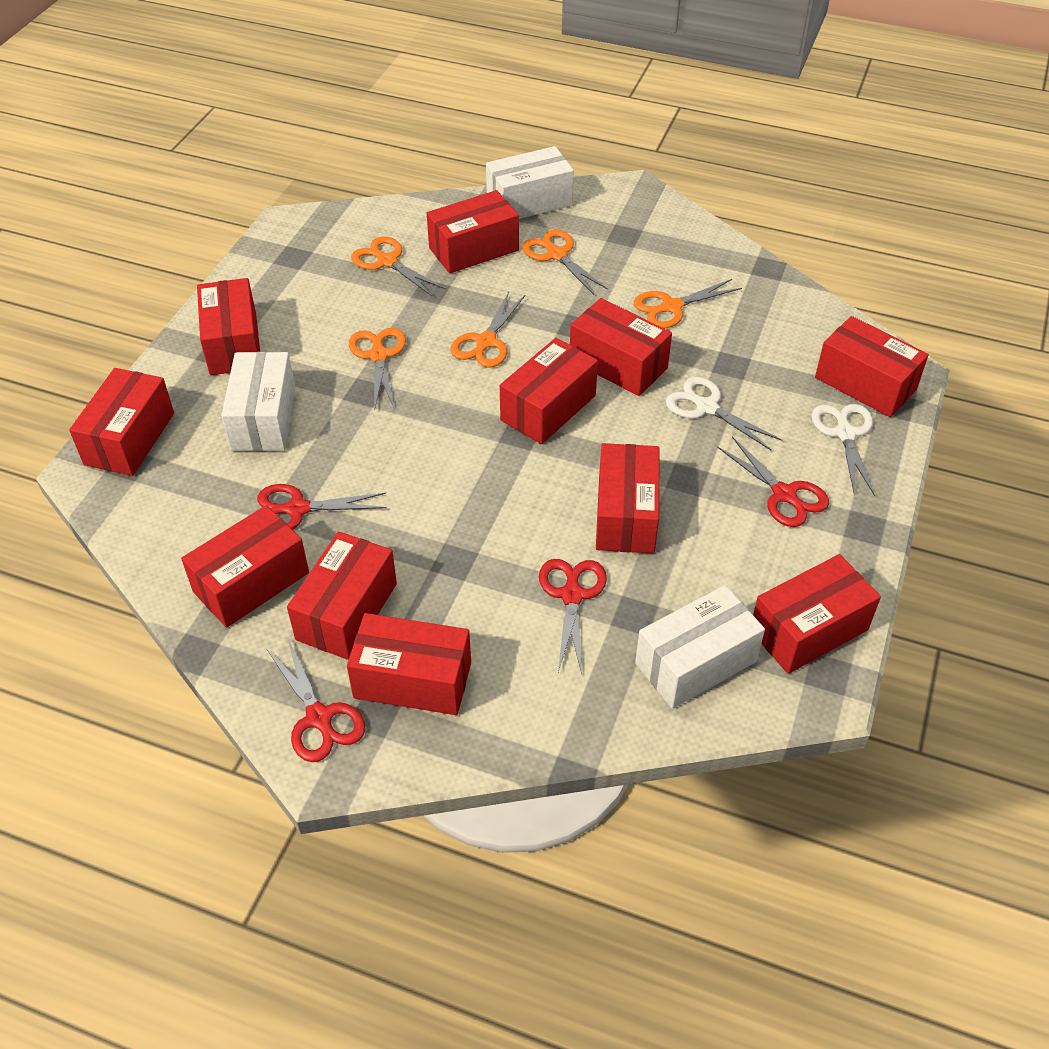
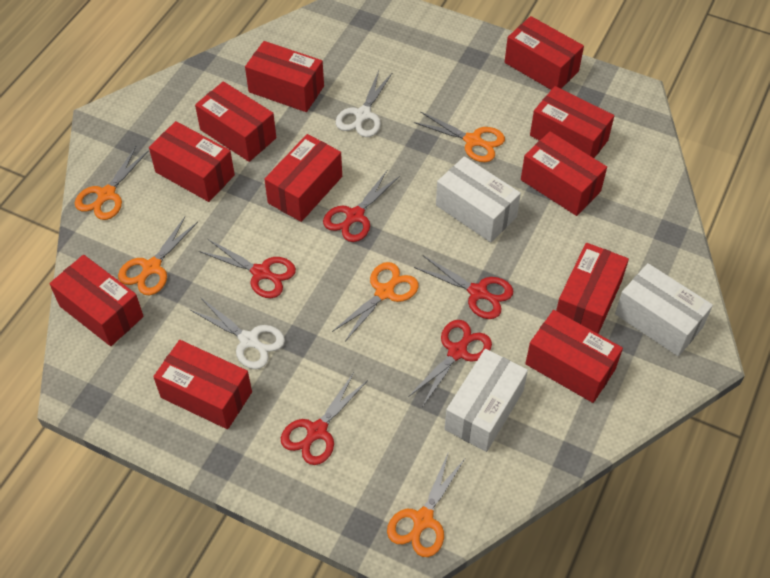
red scissors: 4 -> 5

